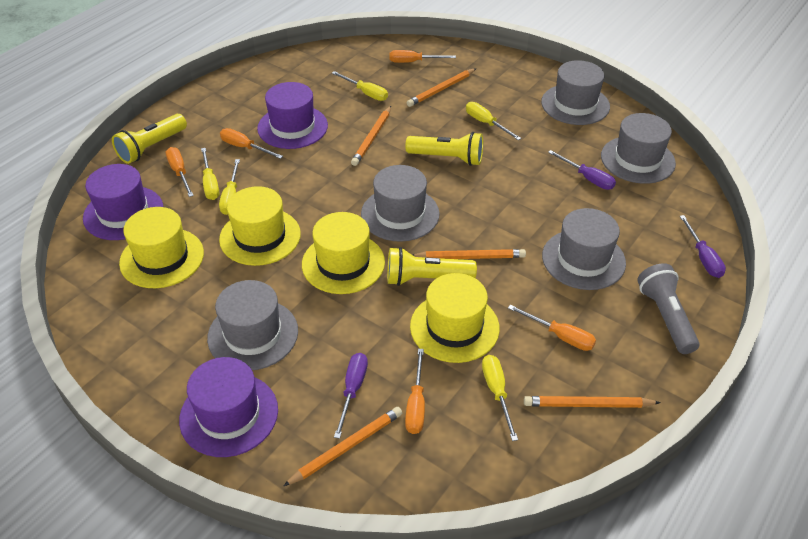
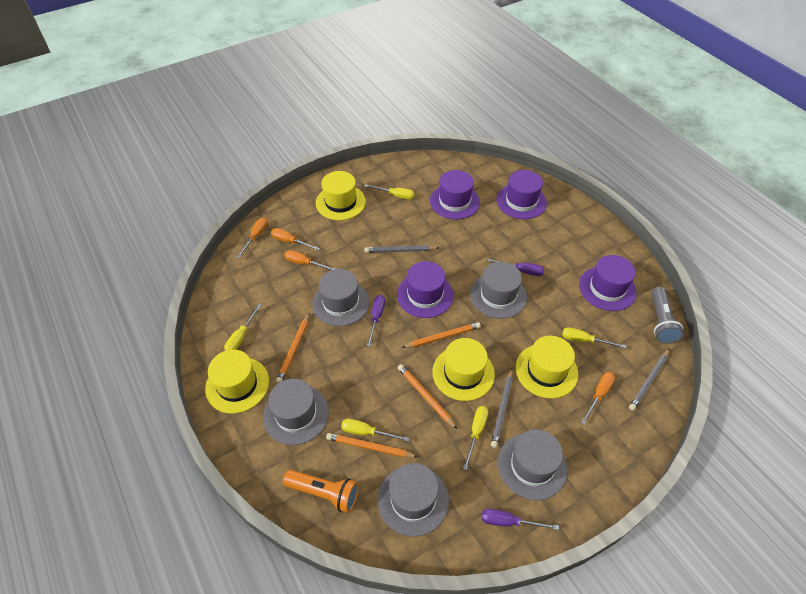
grey pencil: 0 -> 3
orange flashlight: 0 -> 1
orange pencil: 5 -> 4
orange screwdriver: 5 -> 4
purple hat: 3 -> 4
yellow flashlight: 3 -> 0

